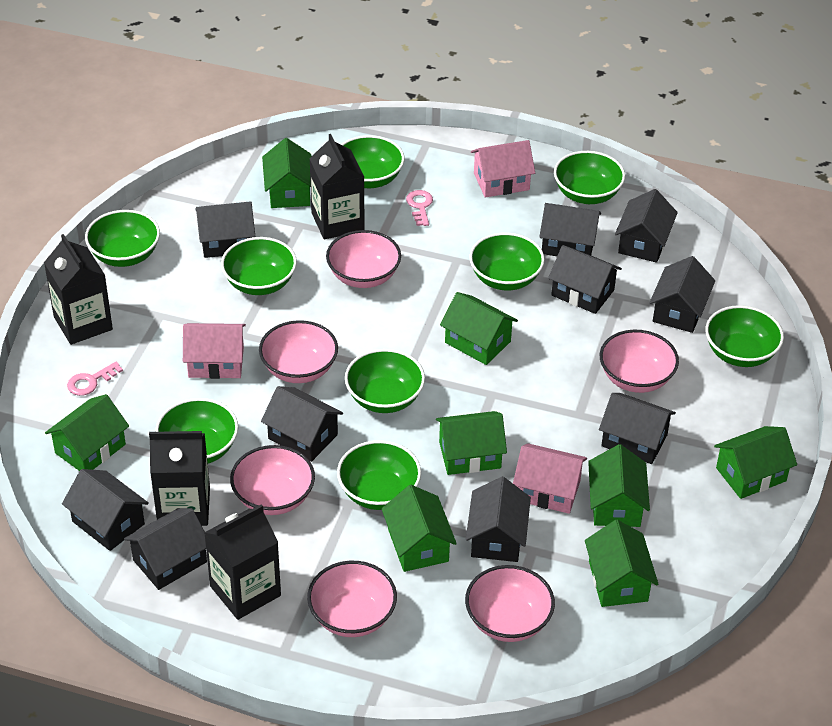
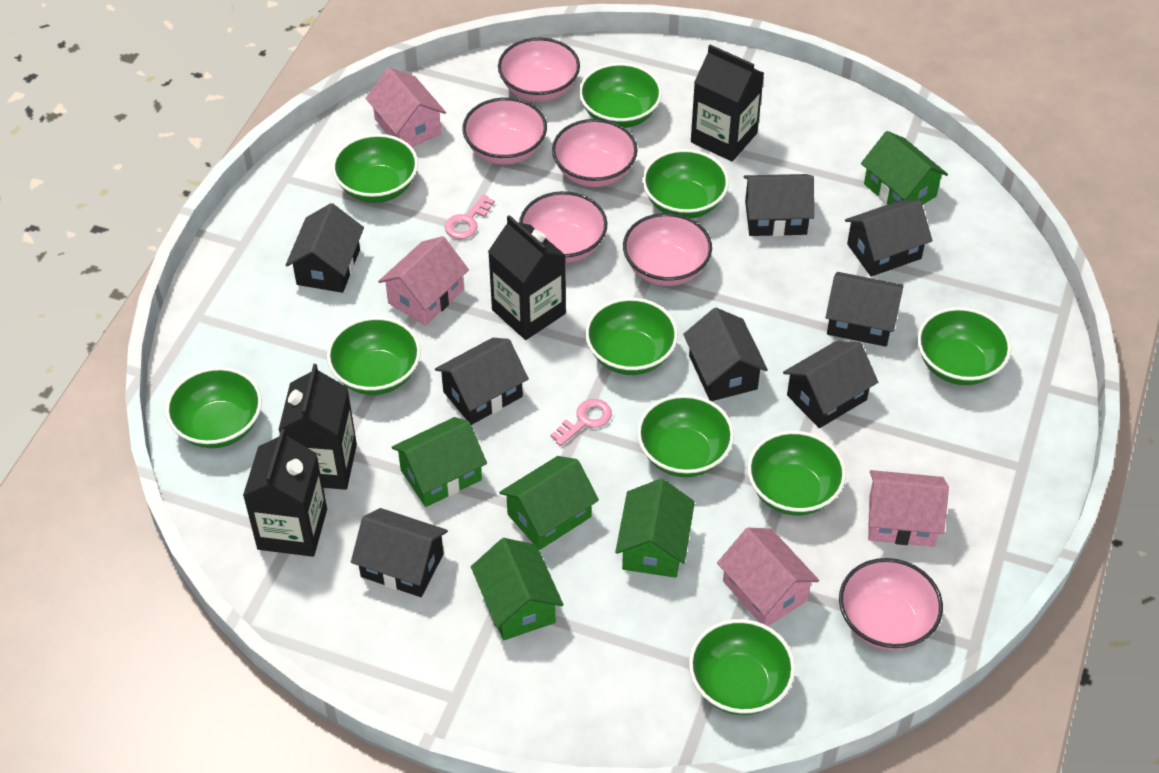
black house: 10 -> 8
green bowl: 9 -> 10
green house: 8 -> 5
pink house: 3 -> 4

